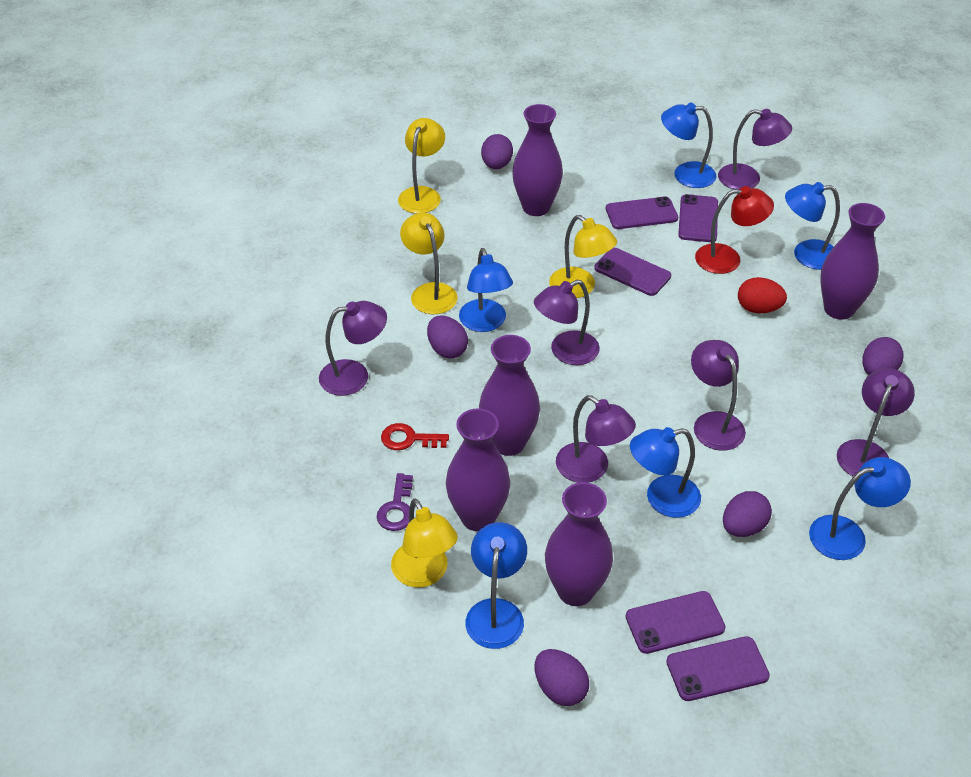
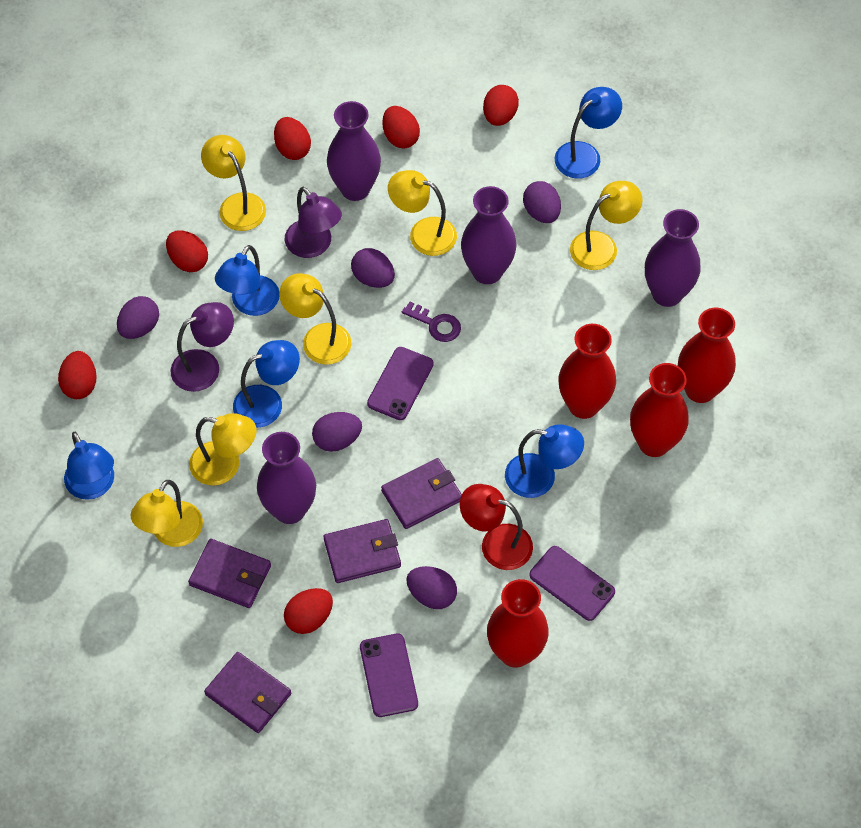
blue lamp: 6 -> 5
purple lamp: 6 -> 2
purple phone: 5 -> 3
purple vase: 5 -> 4
purple wallet: 0 -> 4
red egg: 1 -> 6
red key: 1 -> 0
red vase: 0 -> 4
yellow lamp: 4 -> 6

